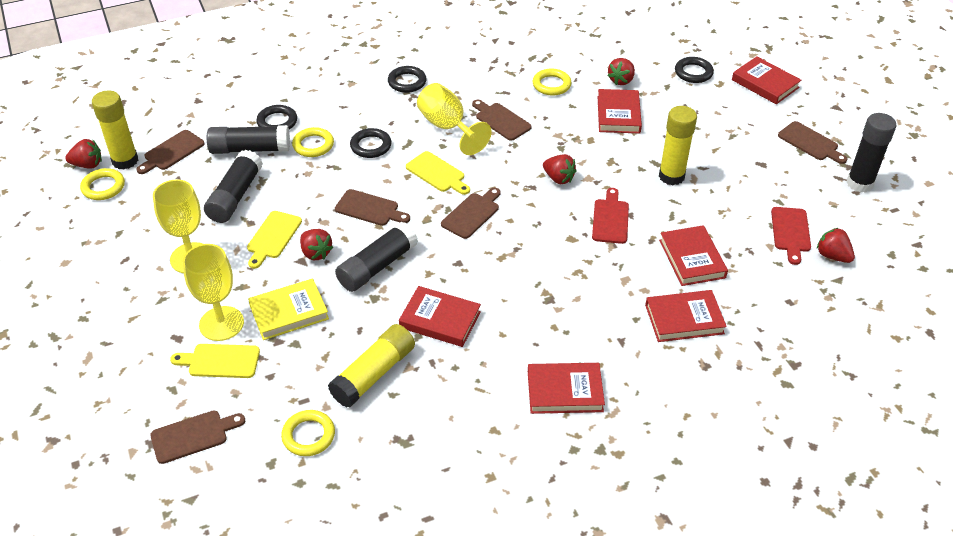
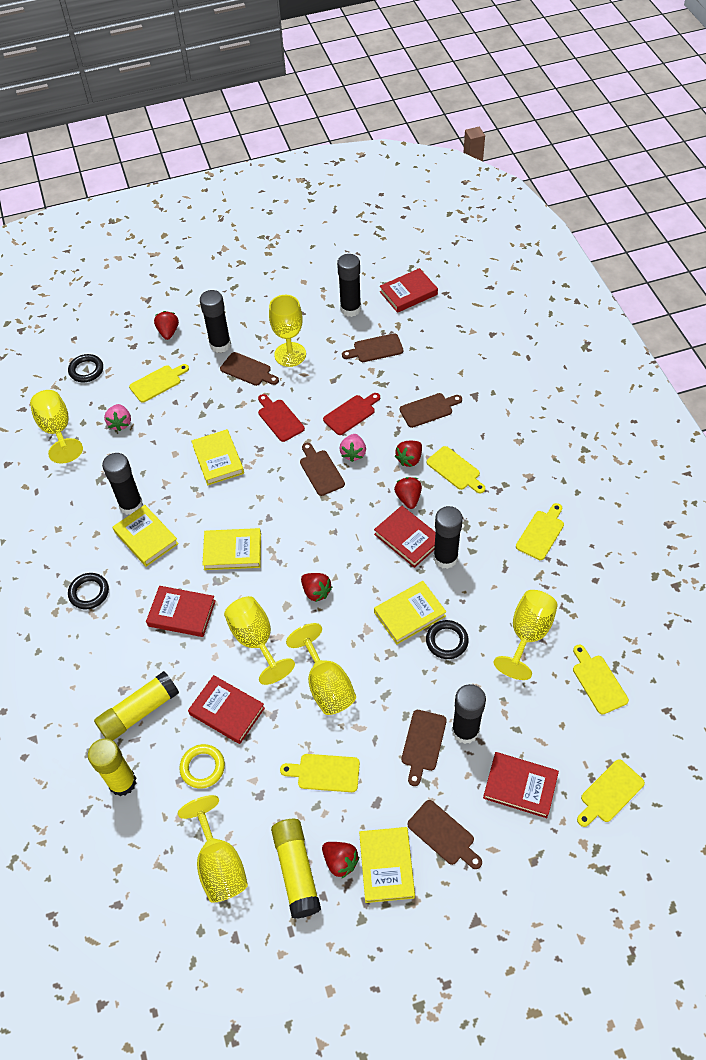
black glue stick: 4 -> 5
black ring: 4 -> 3
pink strawberry: 0 -> 2
red book: 6 -> 5
yellow book: 1 -> 5
yellow cutting board: 3 -> 6
yellow goblet: 3 -> 6
yellow ring: 4 -> 1

